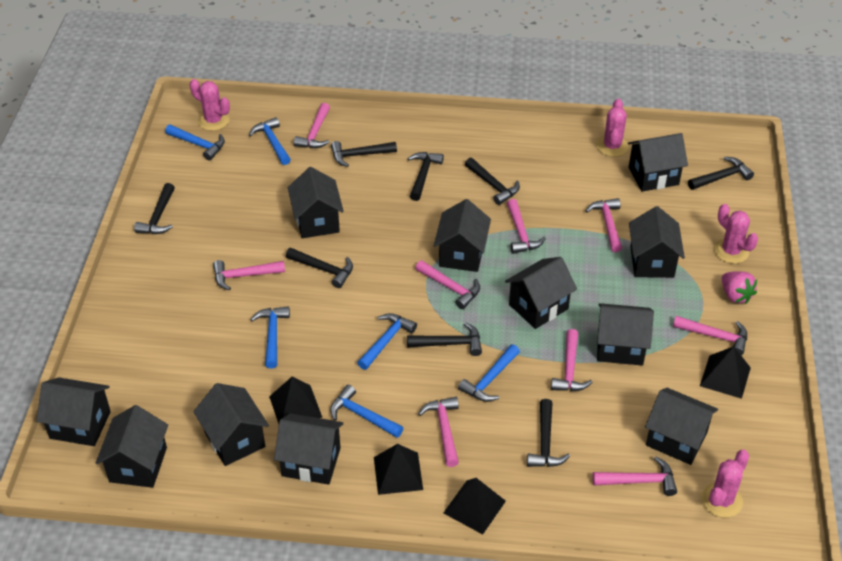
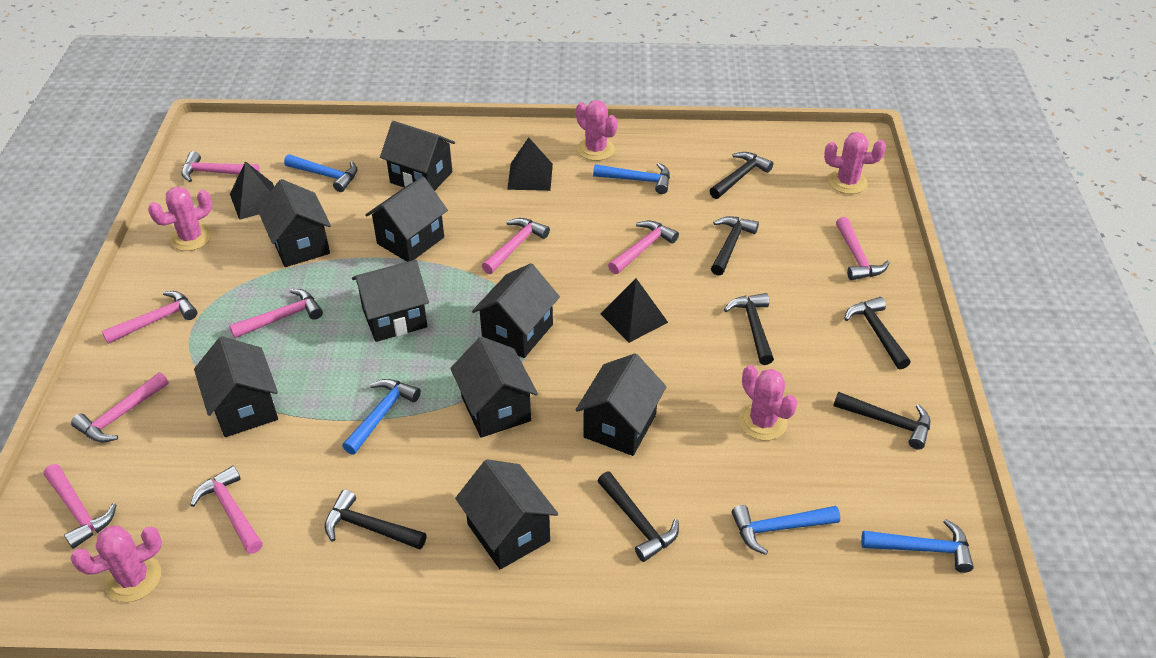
black hammer: 8 -> 7
black house: 11 -> 9
black pyramid: 4 -> 3
blue hammer: 6 -> 5
pink cactus: 4 -> 5
pink strawberry: 1 -> 0

